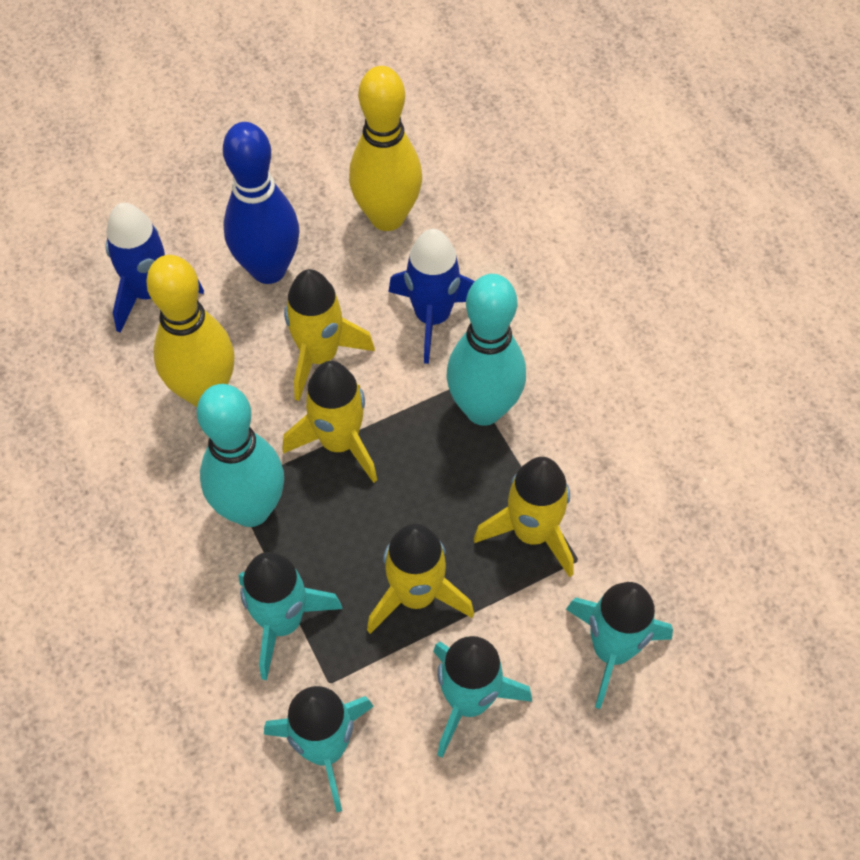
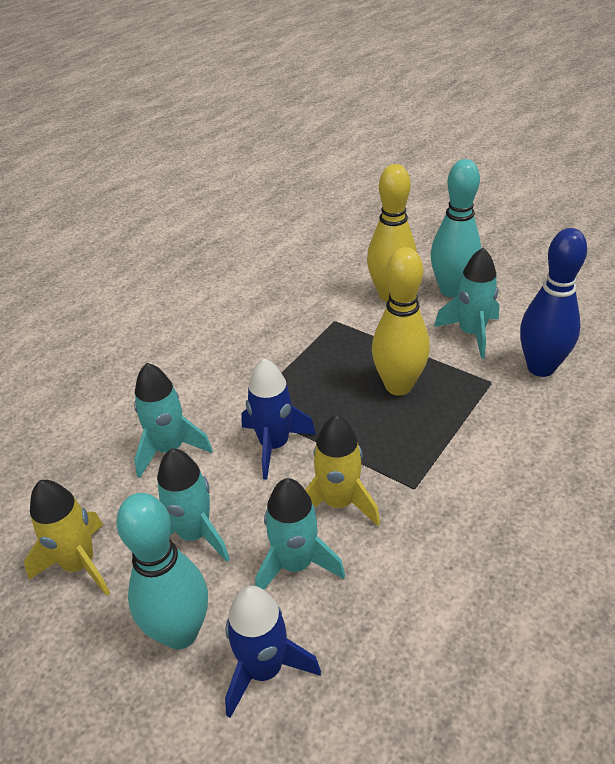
yellow rocket: 4 -> 2

